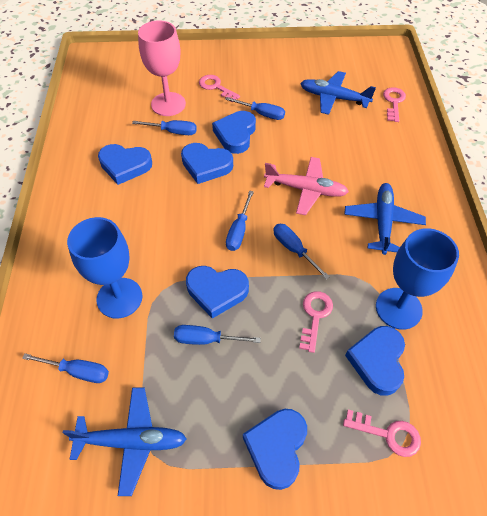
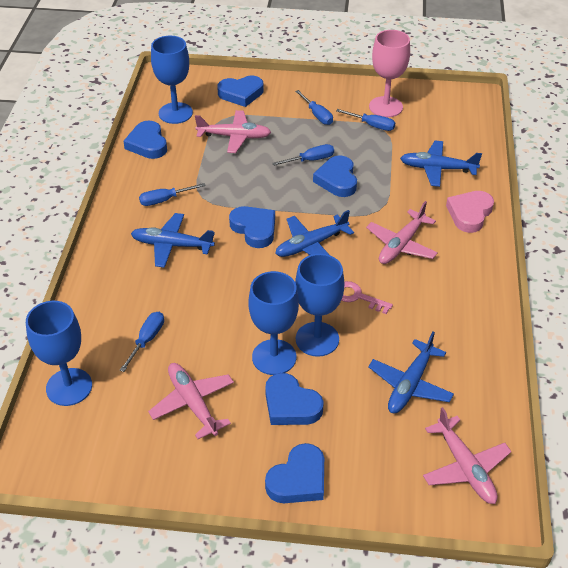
blue goblet: 2 -> 4
blue plane: 3 -> 4
blue screwdriver: 6 -> 5
pink heart: 0 -> 1
pink key: 4 -> 1
pink plane: 1 -> 4

